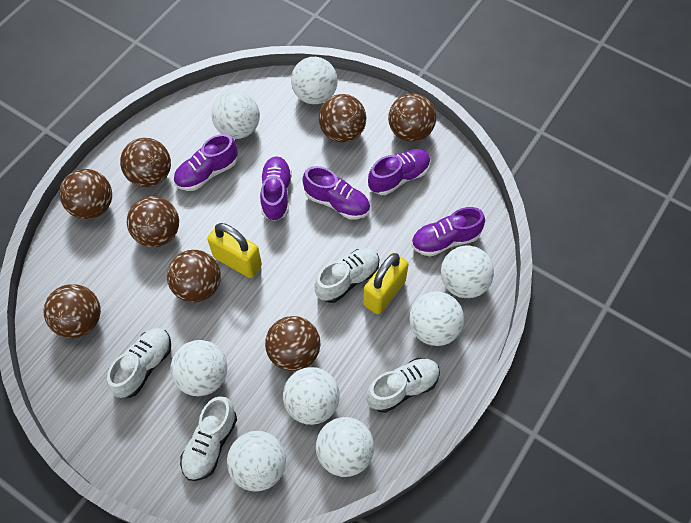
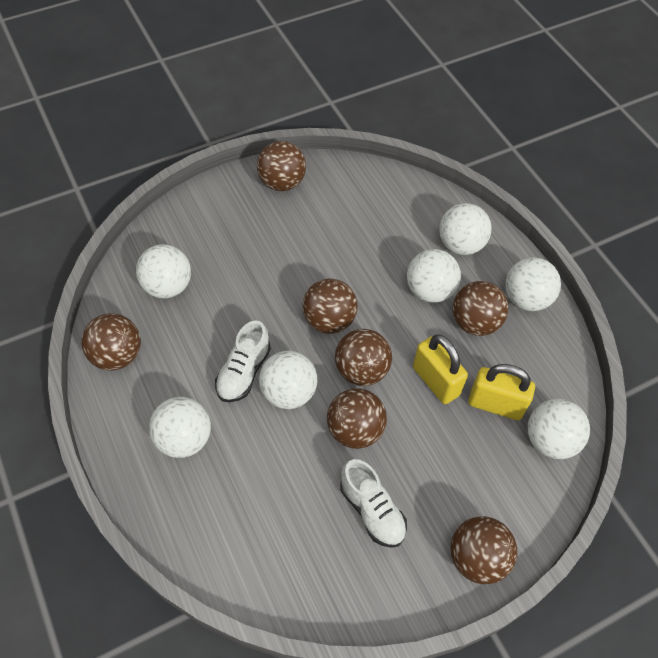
brown ball: 8 -> 7
purple shoe: 5 -> 0
white ball: 8 -> 7
white shoe: 4 -> 2

